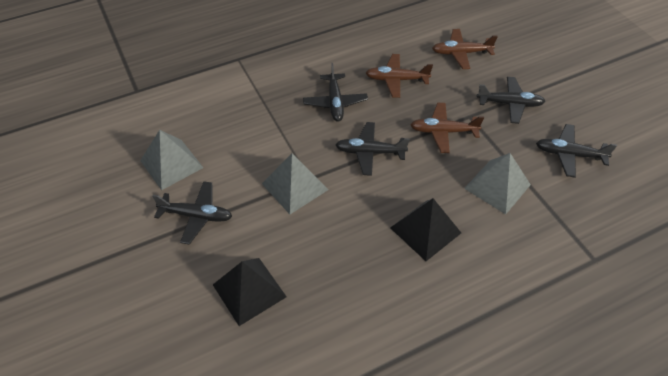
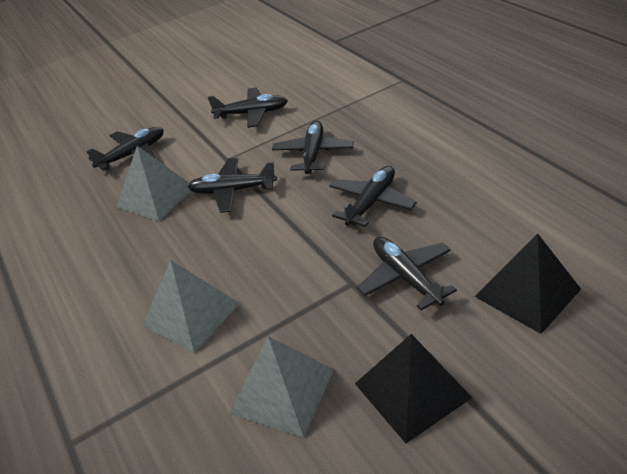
black plane: 5 -> 6
brown plane: 3 -> 0

